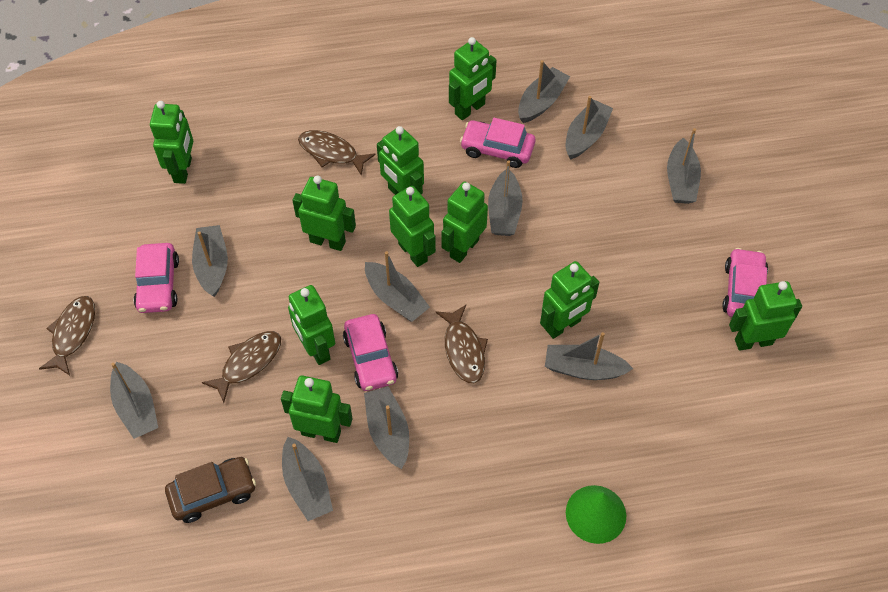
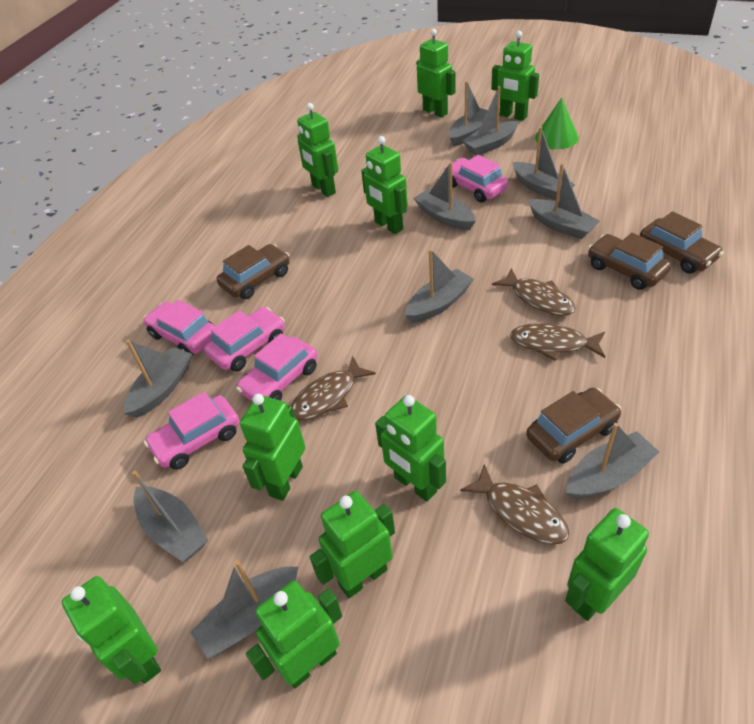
brown car: 1 -> 4
pink car: 4 -> 5

